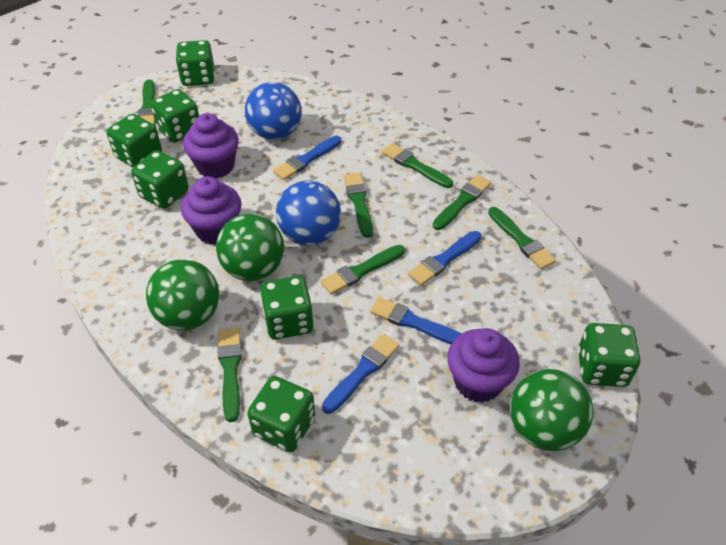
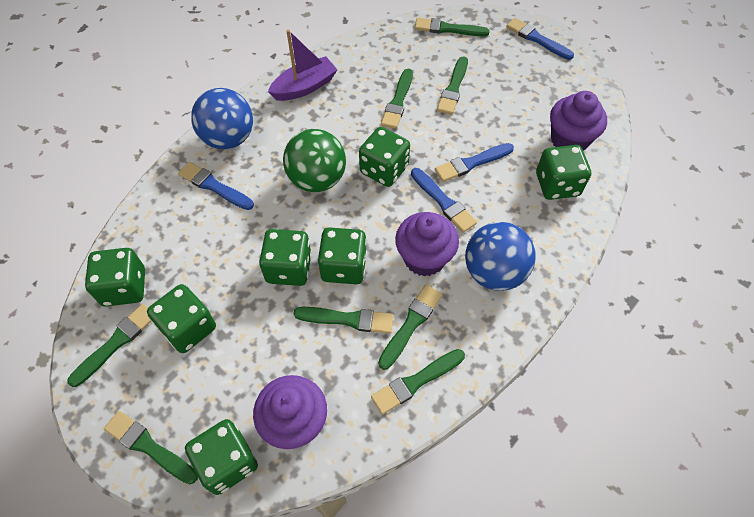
green ball: 3 -> 1
green brush: 7 -> 8
purple boat: 0 -> 1

